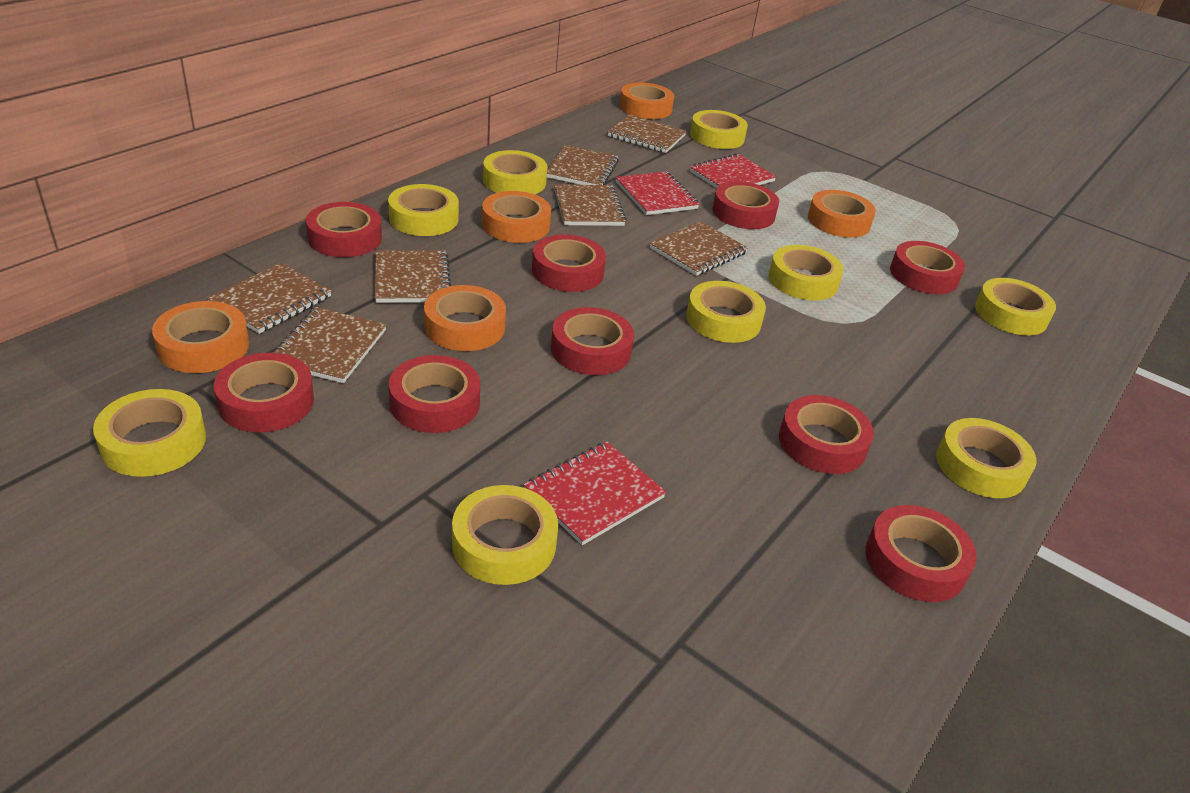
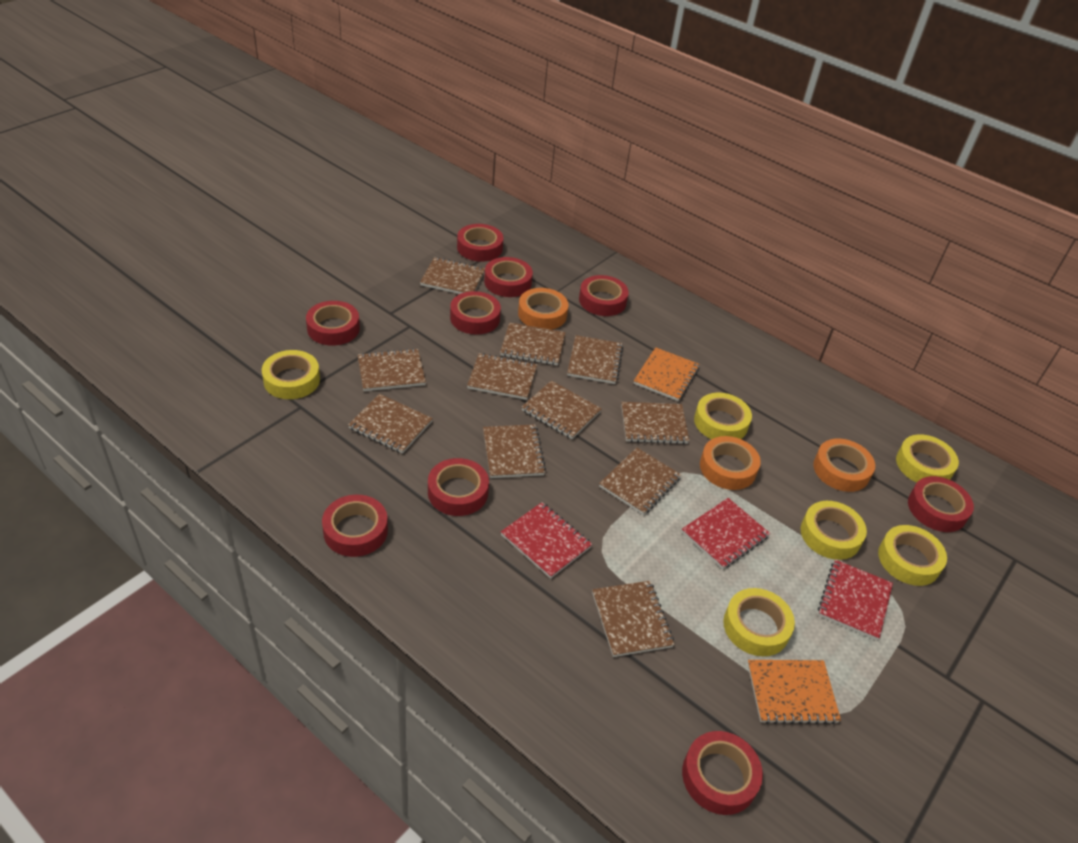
brown notebook: 7 -> 11
orange notebook: 0 -> 2
orange tape: 5 -> 3
yellow tape: 9 -> 6

